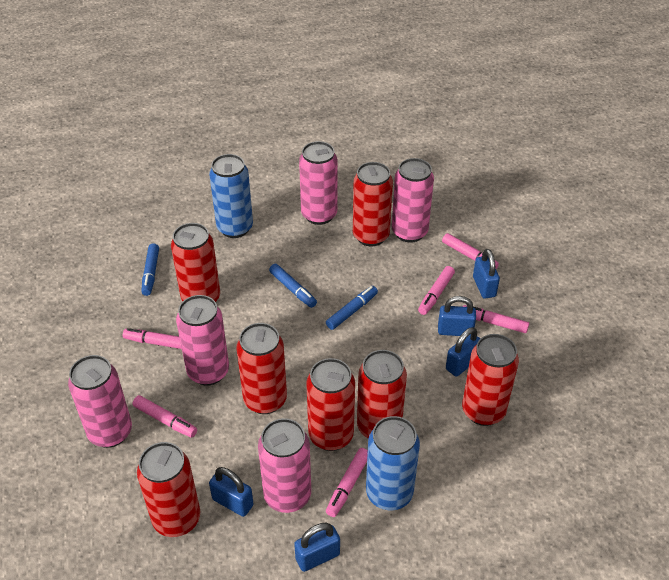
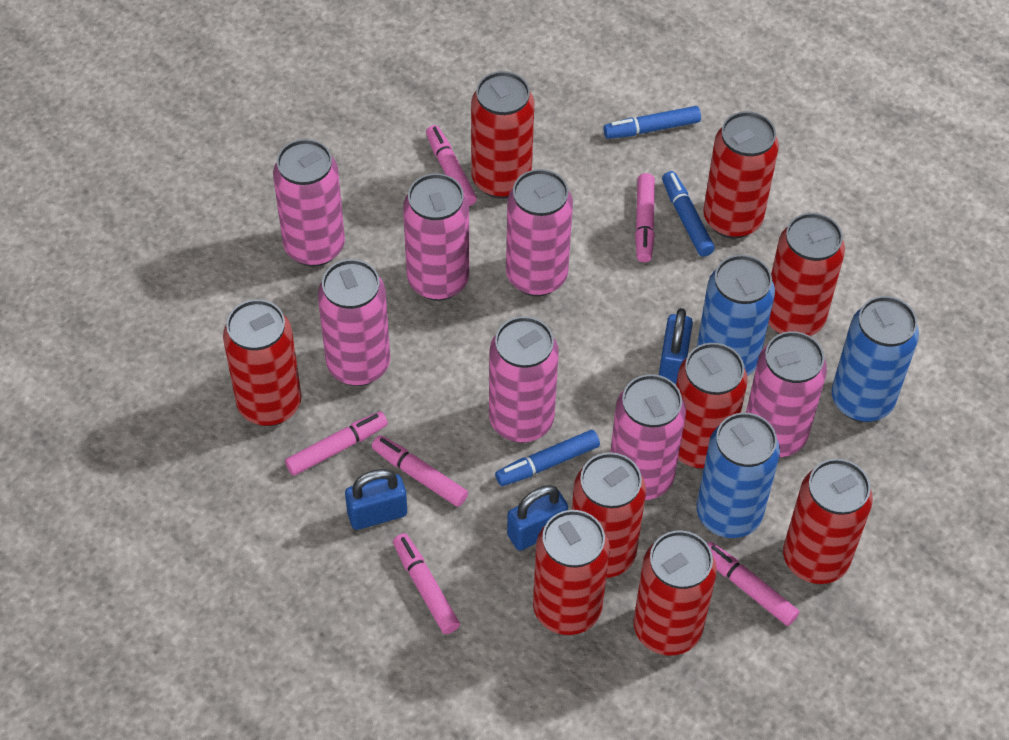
blue can: 2 -> 3
blue padlock: 5 -> 3
pink can: 5 -> 7
red can: 7 -> 9

